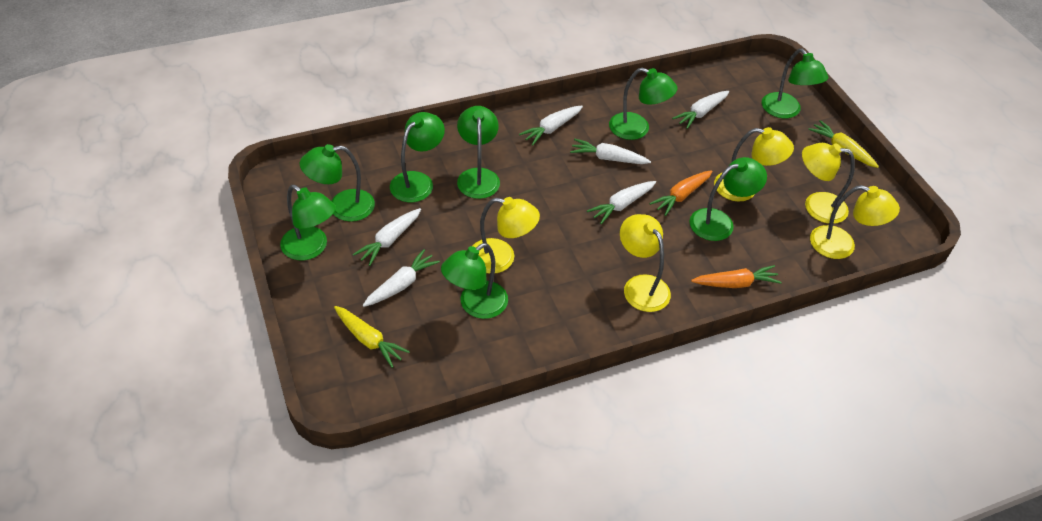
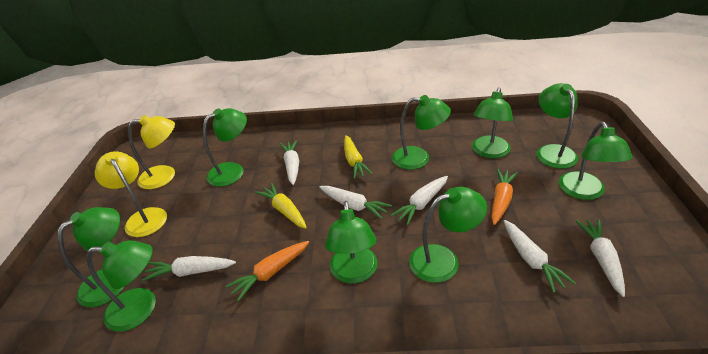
green lamp: 8 -> 9
yellow lamp: 5 -> 2

